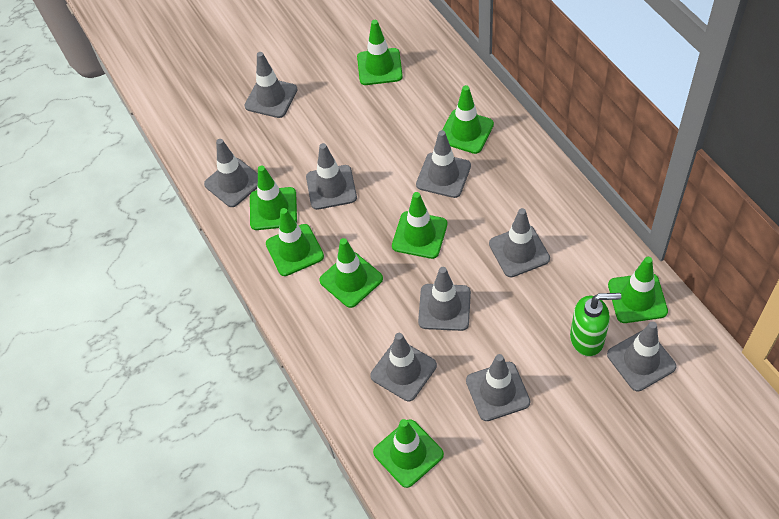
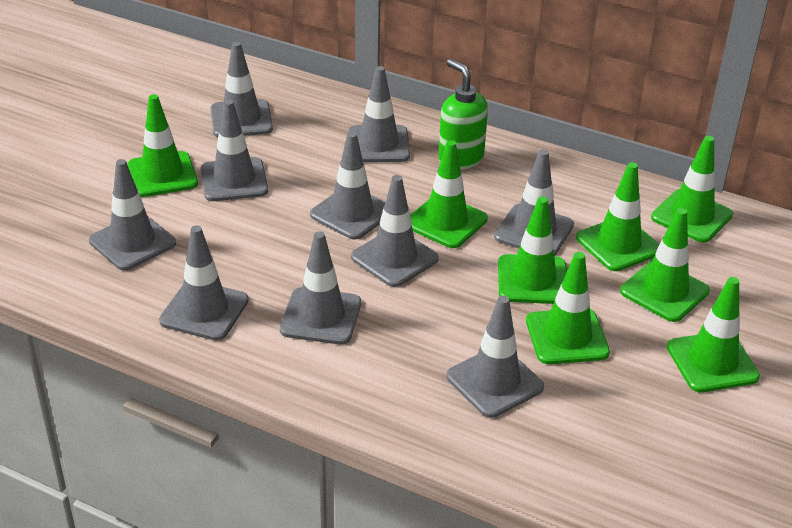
grey traffic cone: 9 -> 10

